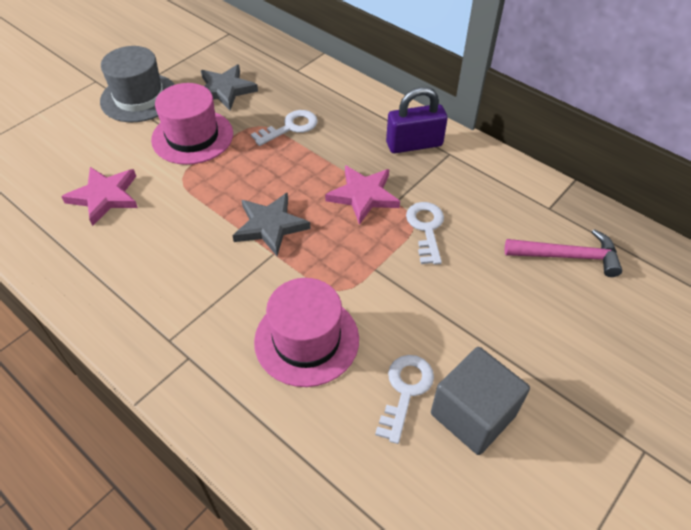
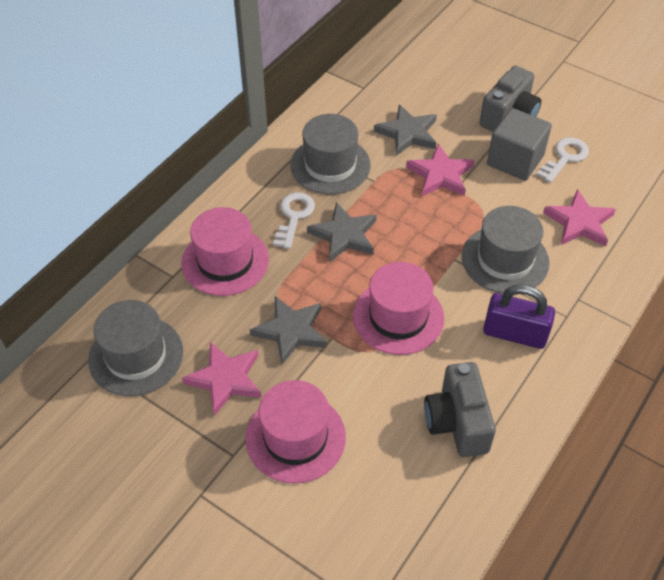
grey camera: 0 -> 2
grey hat: 1 -> 3
grey star: 2 -> 3
pink hammer: 1 -> 0
pink hat: 2 -> 3
pink star: 2 -> 3
white key: 3 -> 2

